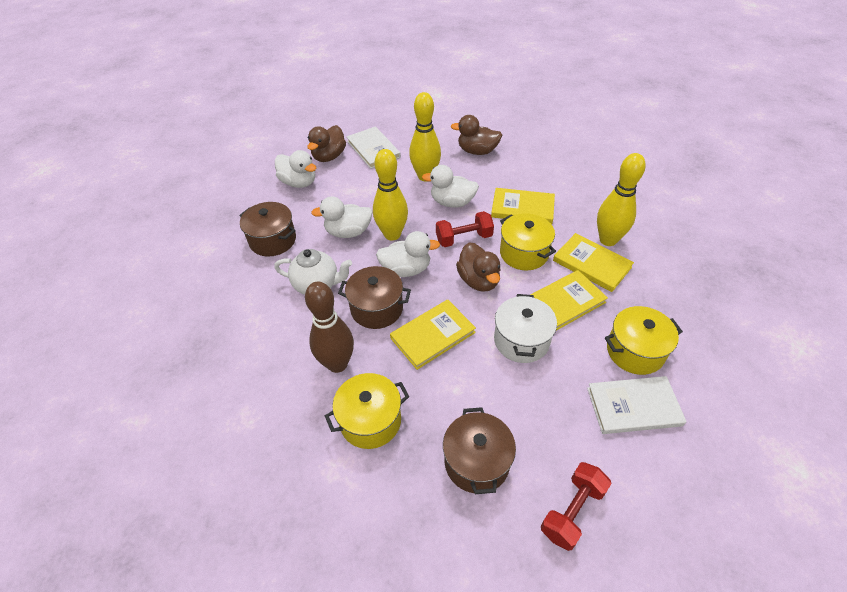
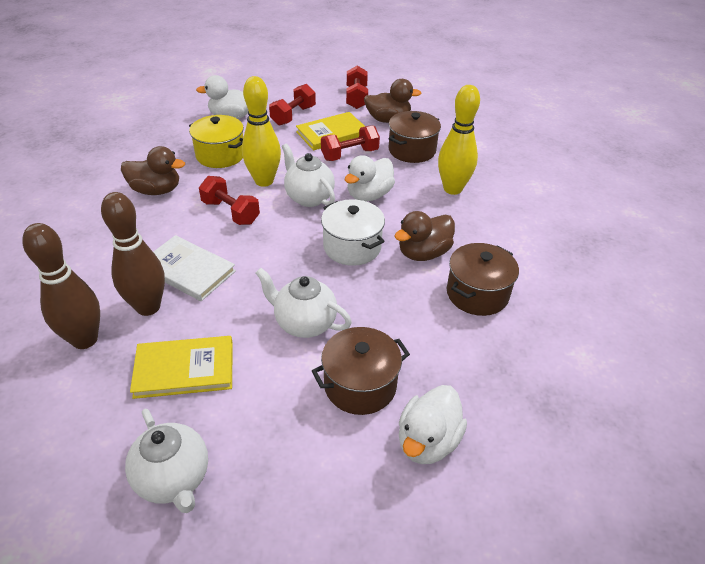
brown bowling pin: 1 -> 2
red dumbbell: 2 -> 4
white book: 2 -> 1
white duck: 4 -> 3
white teapot: 1 -> 3
yellow book: 4 -> 2
yellow bowling pin: 3 -> 2
yellow pot: 3 -> 1

